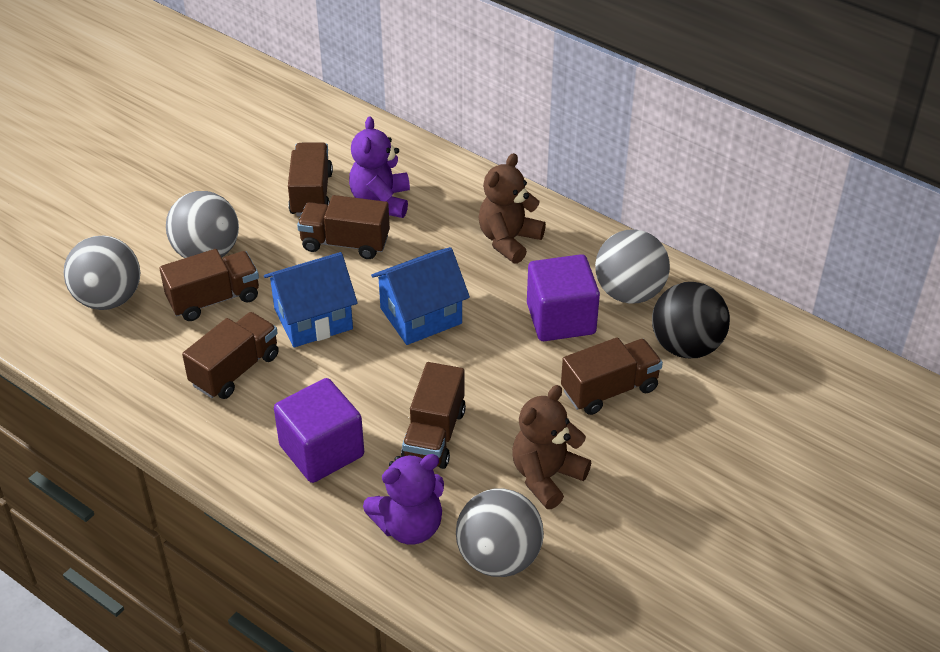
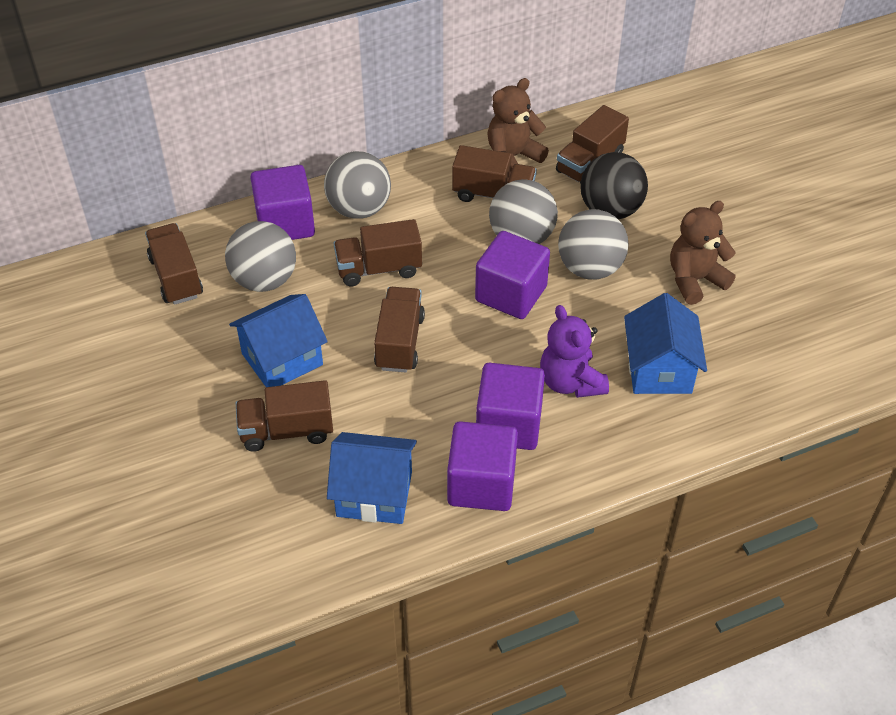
blue house: 2 -> 3
purple cube: 2 -> 4
purple teddy bear: 2 -> 1

